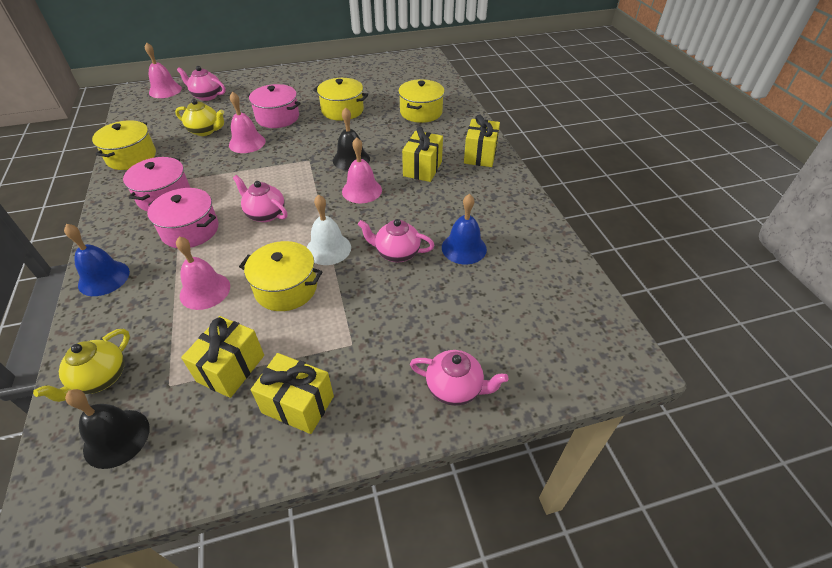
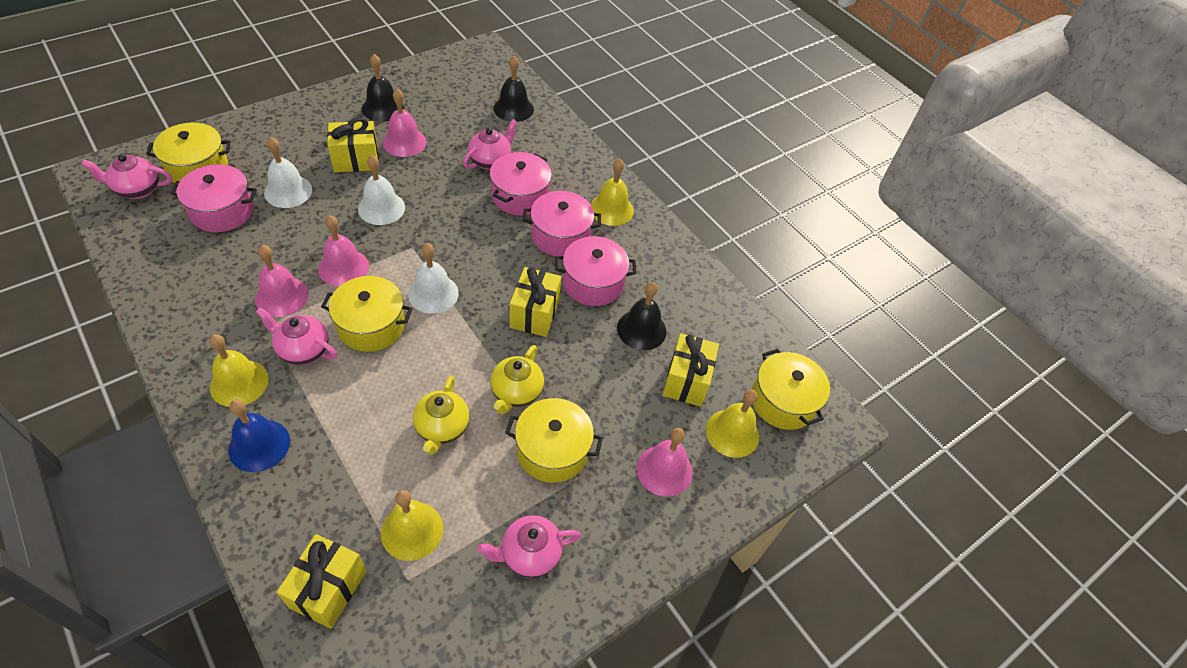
black bell: 2 -> 3
blue bell: 2 -> 1
pink pot: 3 -> 4
white bell: 1 -> 3
yellow bell: 0 -> 4

